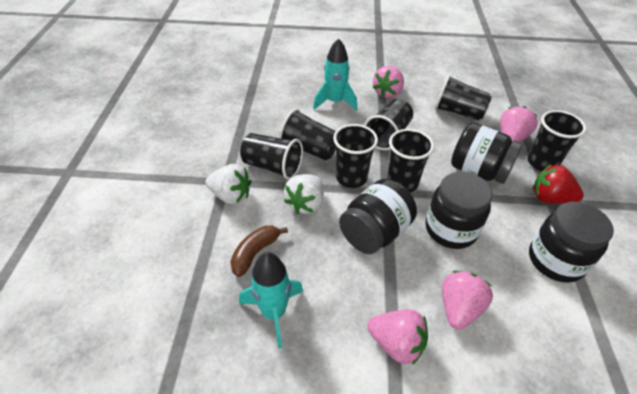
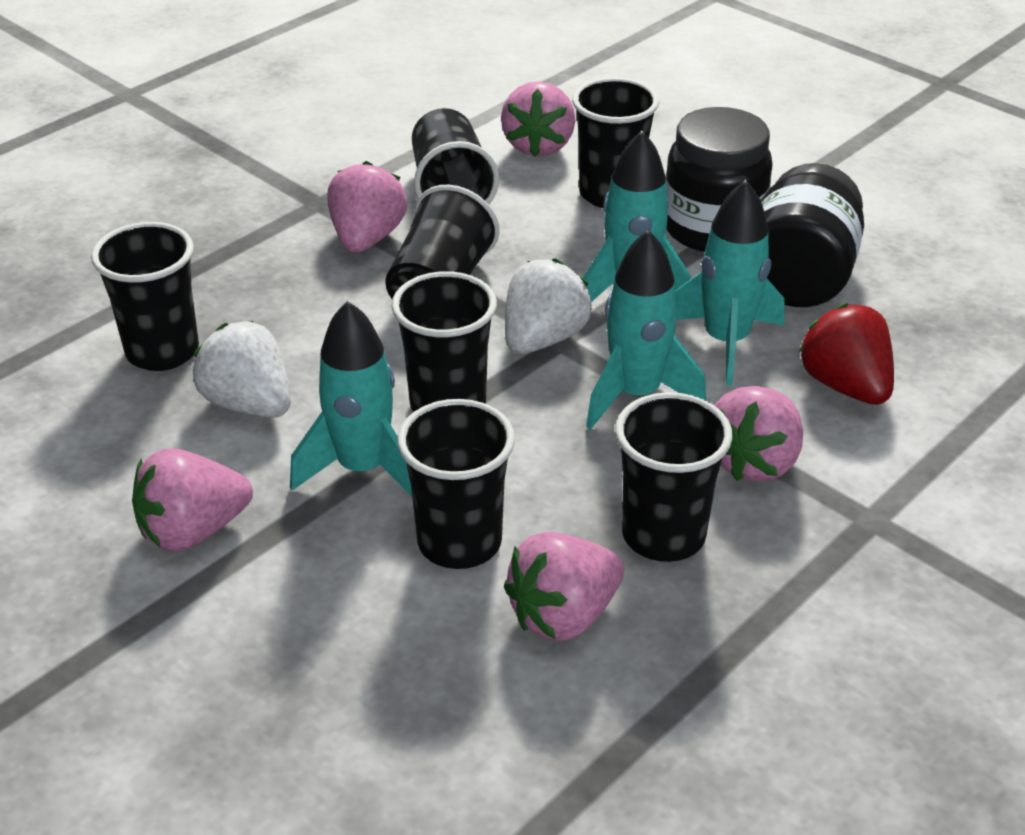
black jar: 4 -> 2
brown banana: 1 -> 0
pink strawberry: 4 -> 5
turquoise rocket: 2 -> 4

